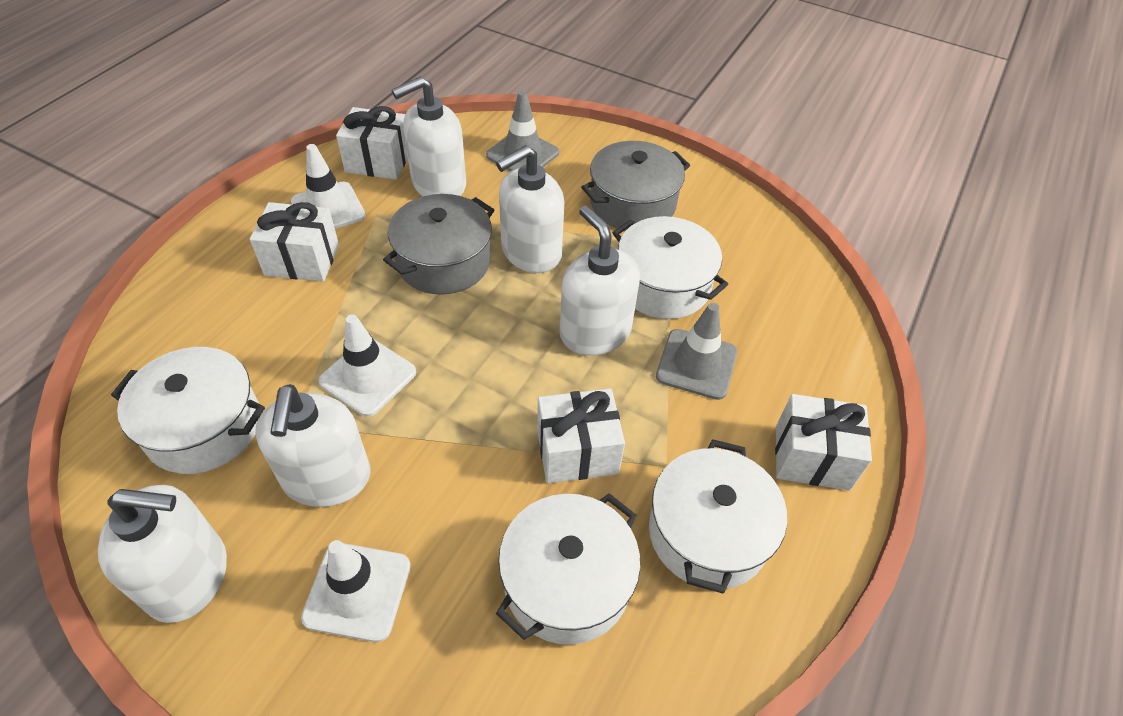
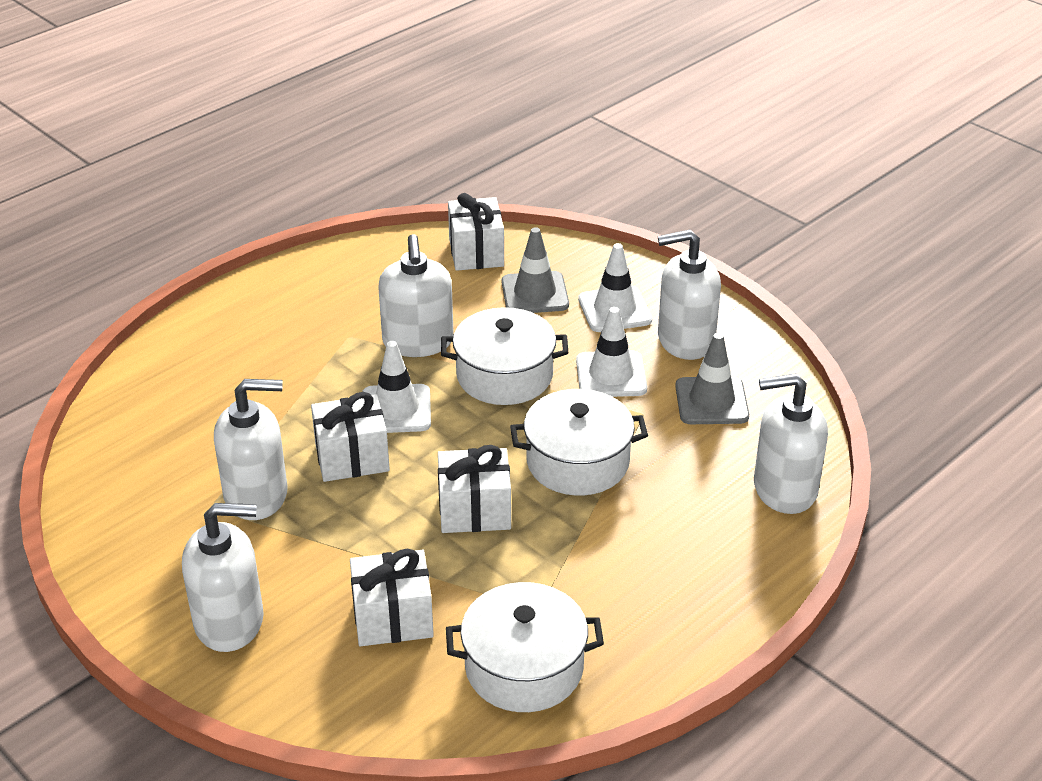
grey pot: 2 -> 0
white pot: 4 -> 3

